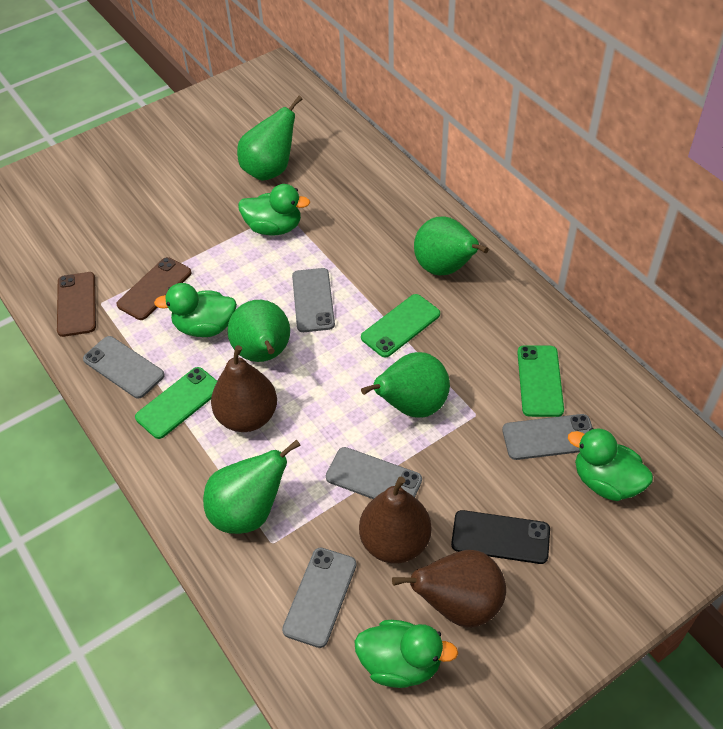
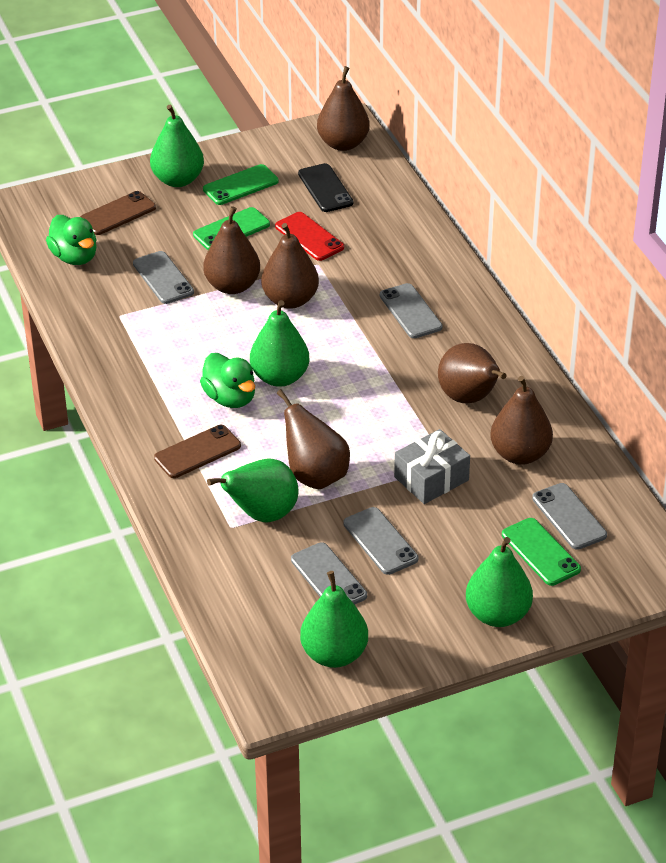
brown pear: 3 -> 6
green duck: 4 -> 2
grey gift: 0 -> 1
red phone: 0 -> 1

